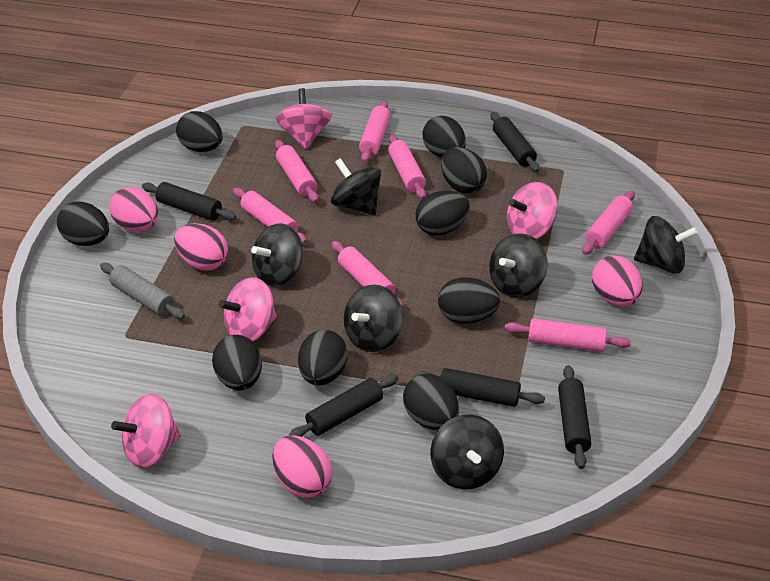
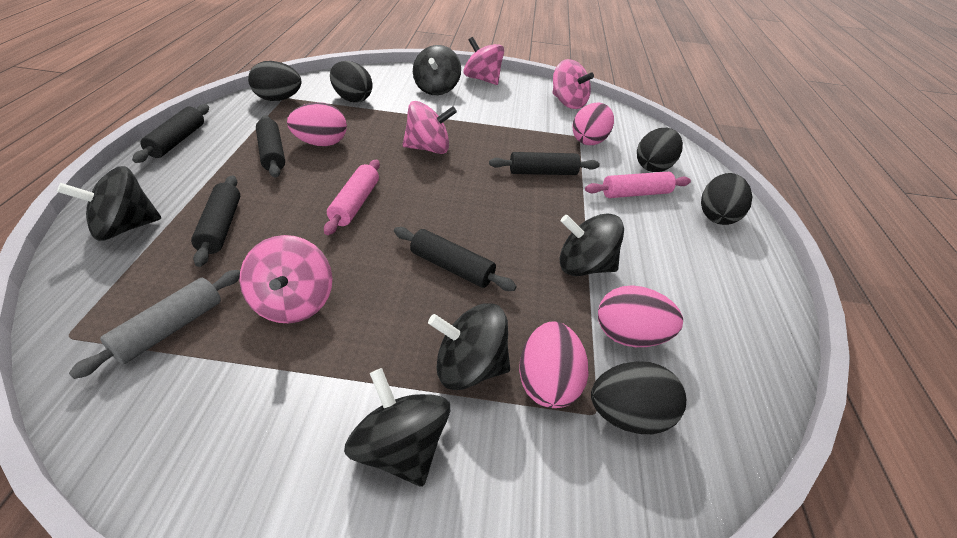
black egg: 9 -> 5
black spinning top: 6 -> 5
pink rolling pin: 7 -> 2

